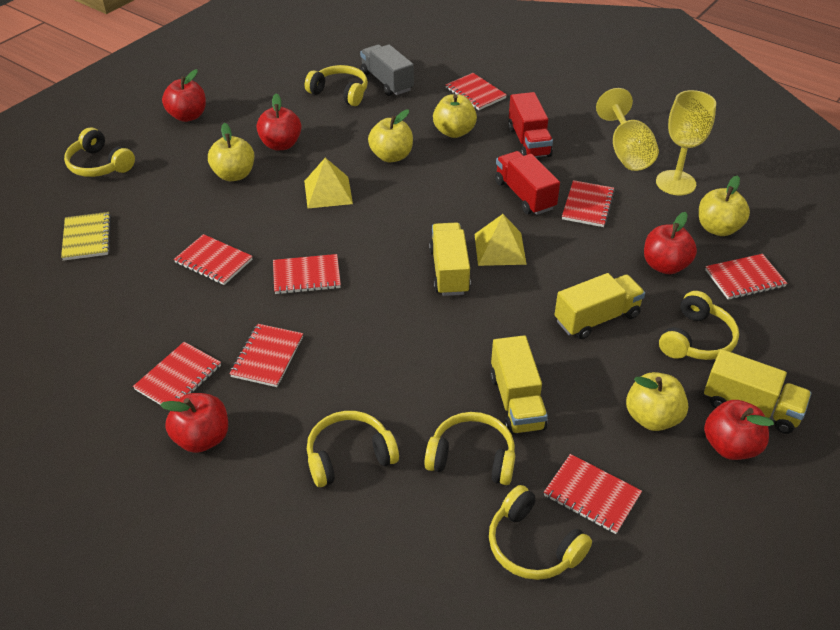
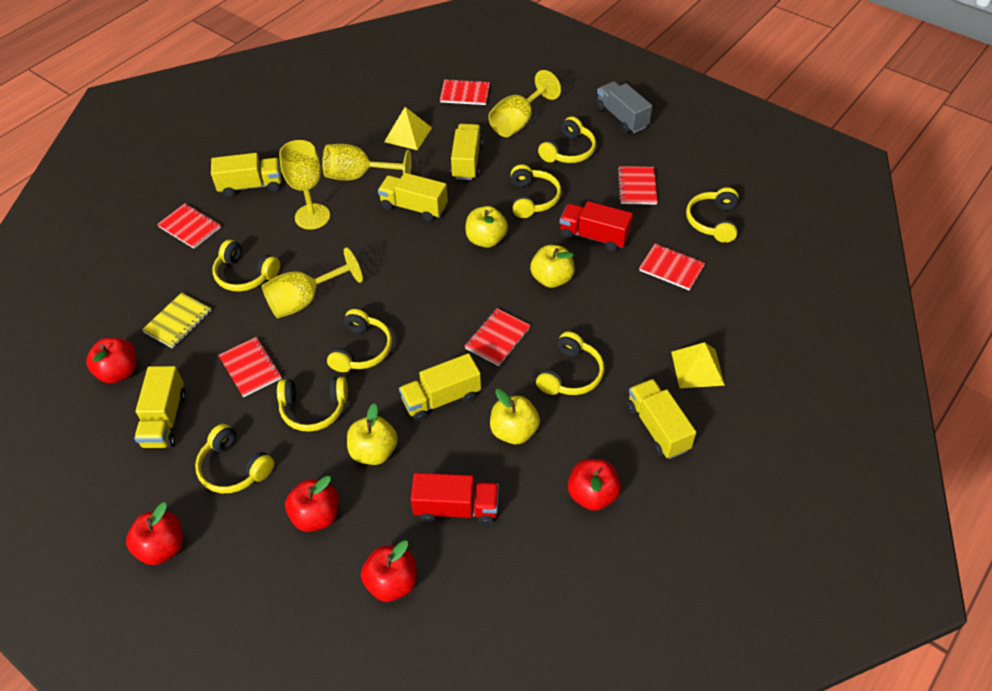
red notebook: 8 -> 6
yellow apple: 5 -> 4
yellow goblet: 2 -> 4
yellow headphones: 6 -> 8
yellow truck: 4 -> 6

